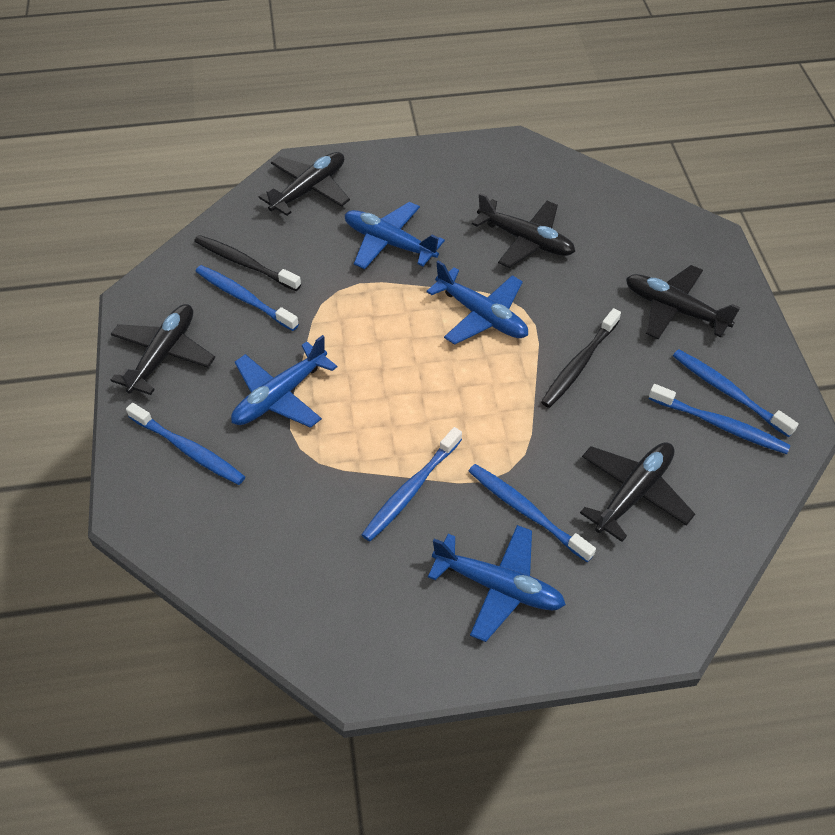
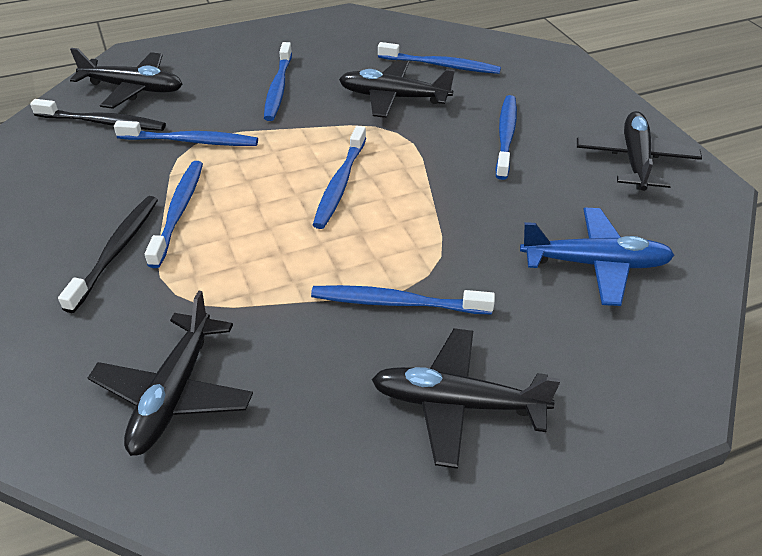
blue plane: 4 -> 1
blue toothbrush: 6 -> 7

